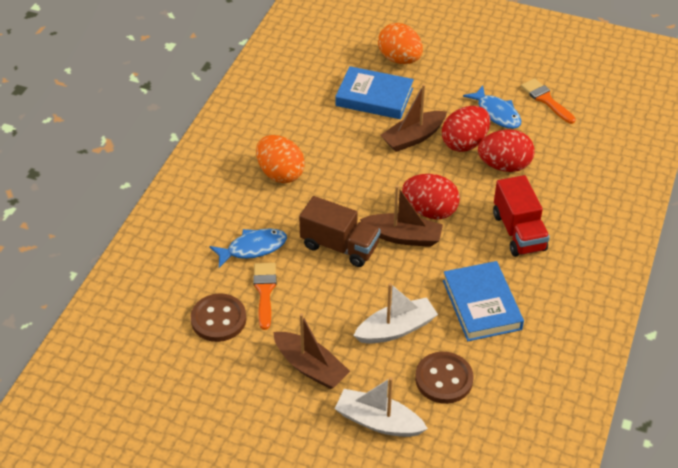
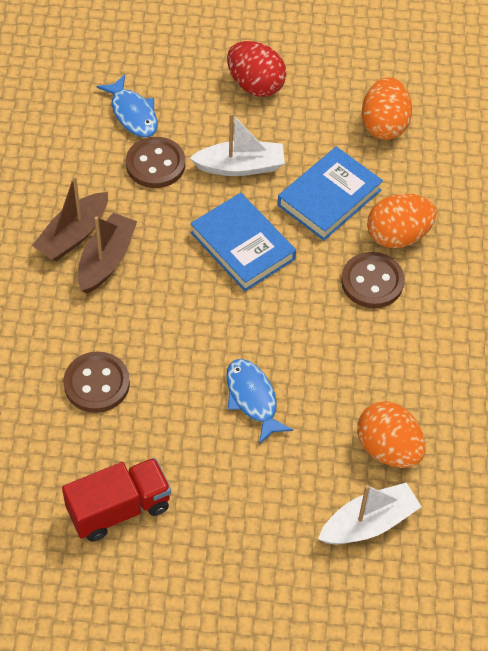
brown boat: 3 -> 2
brown button: 2 -> 3
brown truck: 1 -> 0
orange brush: 2 -> 0
orange egg: 2 -> 3
red egg: 3 -> 1

